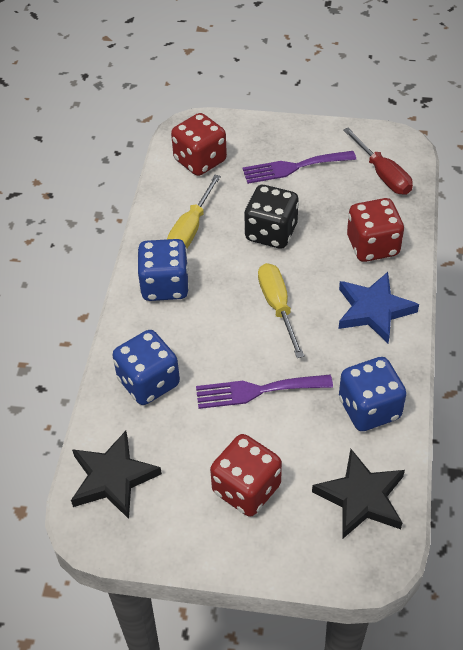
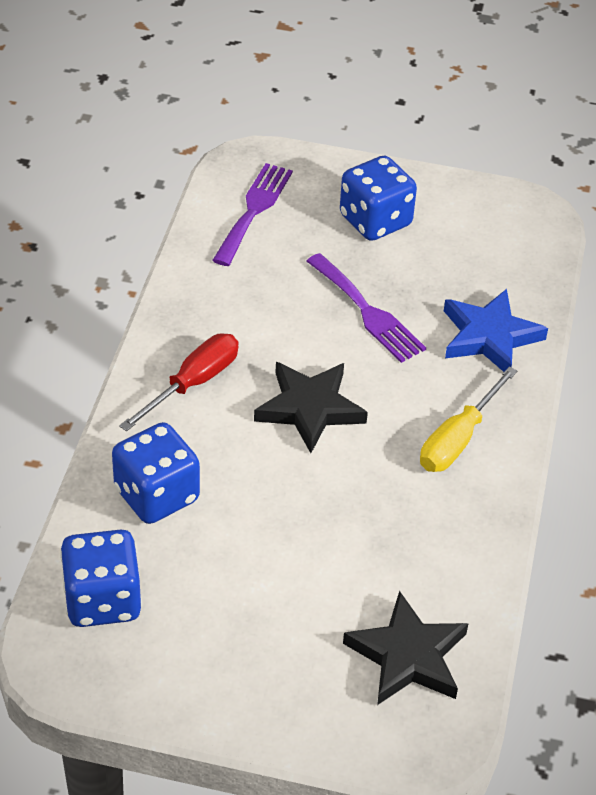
black dice: 1 -> 0
red dice: 3 -> 0
yellow screwdriver: 2 -> 1

